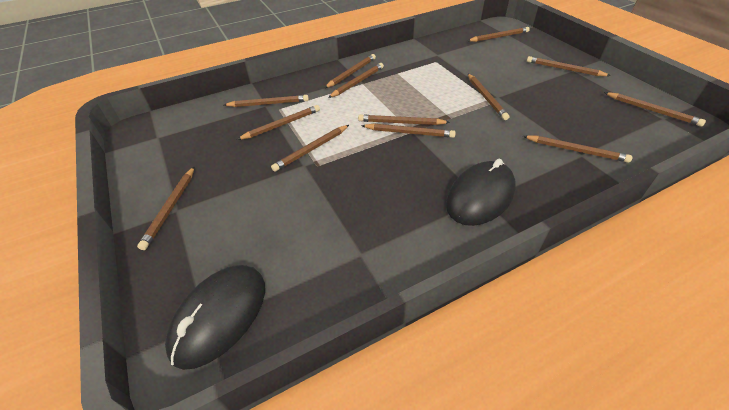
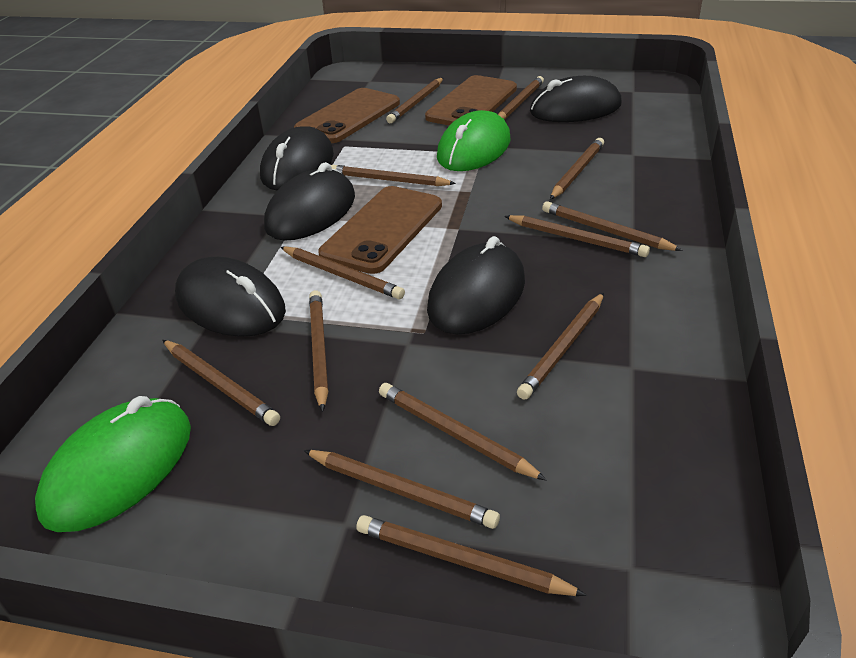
black mouse: 2 -> 5
brown phone: 0 -> 3
green mouse: 0 -> 2

